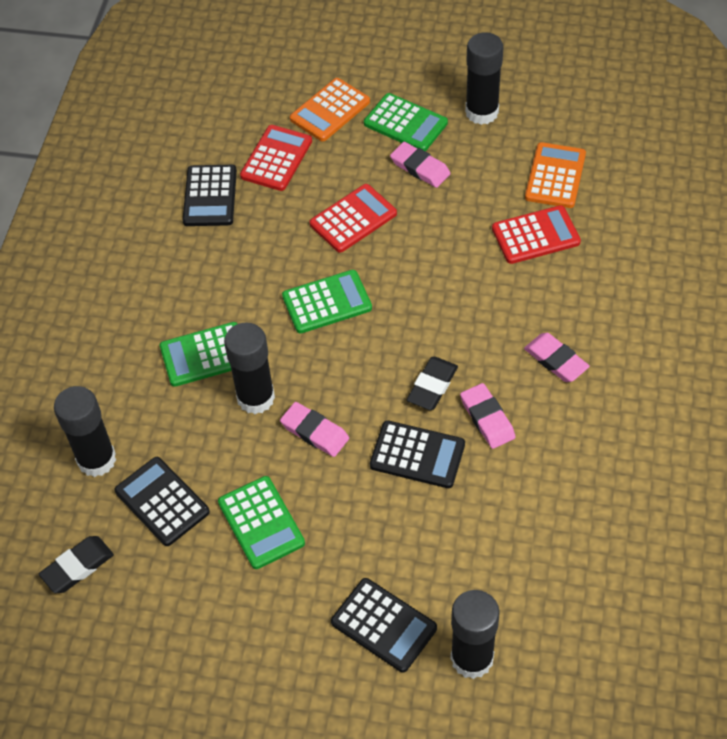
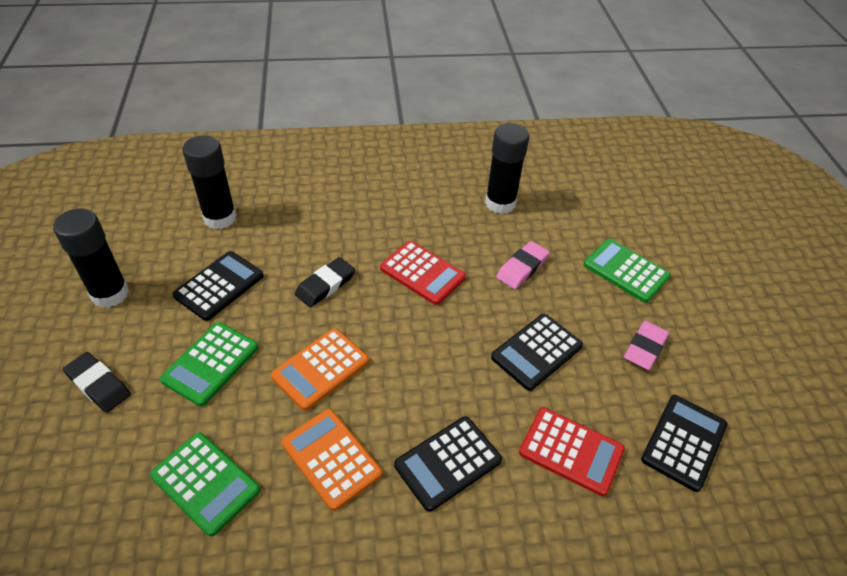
black glue stick: 4 -> 3
green calculator: 4 -> 3
pink eraser: 4 -> 2
red calculator: 3 -> 2

